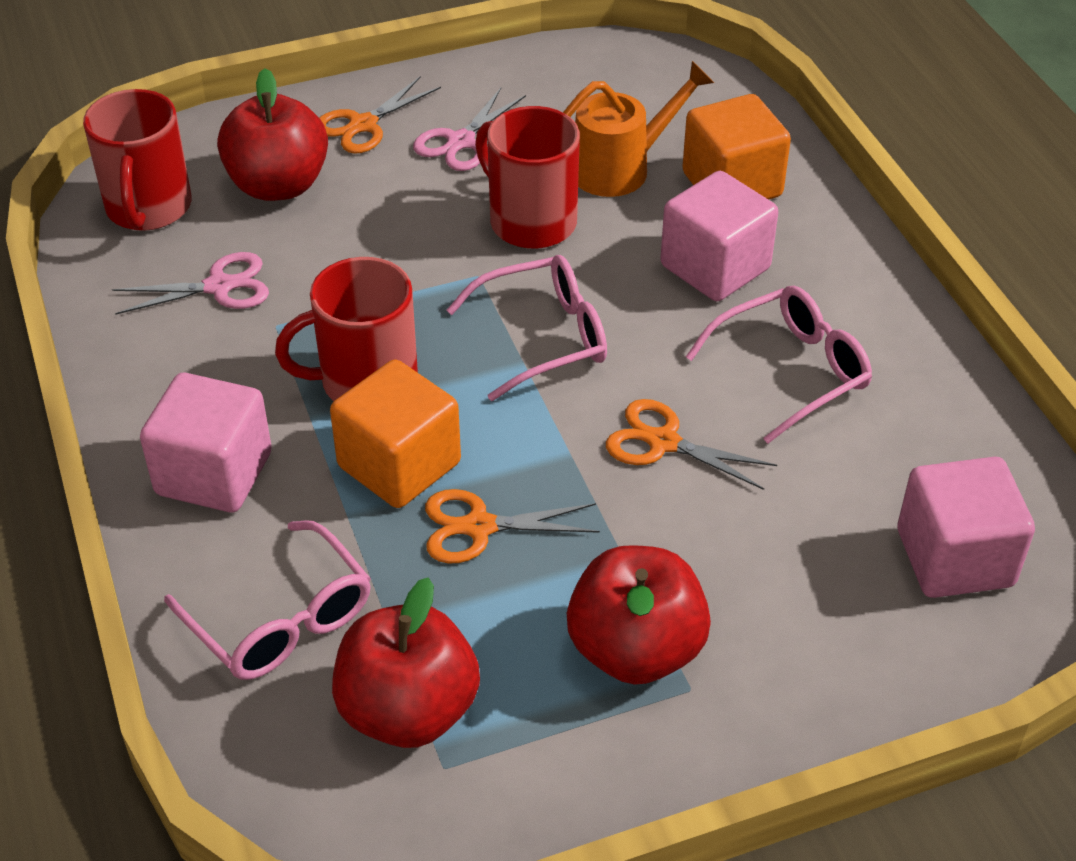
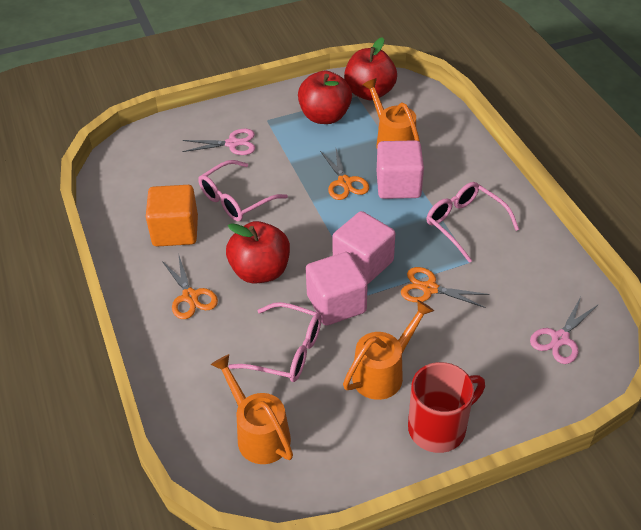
orange cube: 2 -> 1
orange watering can: 1 -> 3
red mug: 3 -> 1

